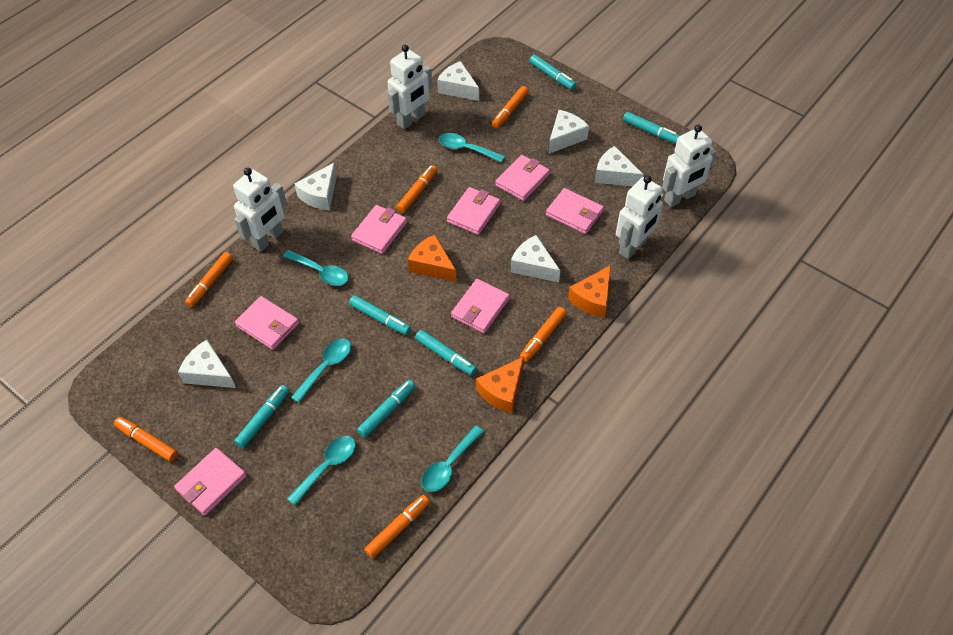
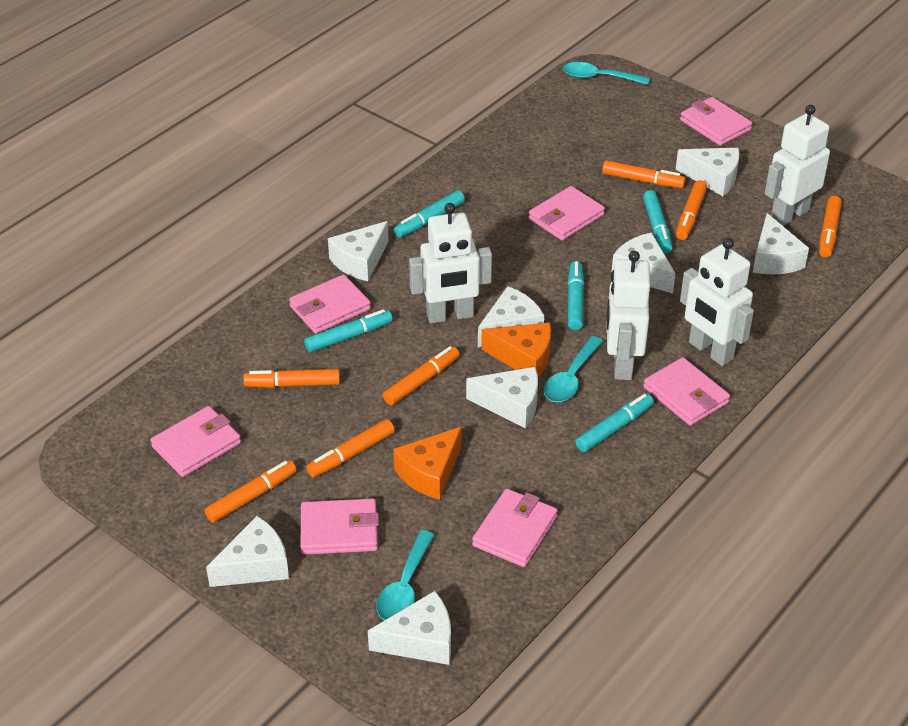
orange cheese: 3 -> 2
orange marker: 6 -> 7
turquoise marker: 6 -> 5
turquoise spoon: 5 -> 3
white cheese: 6 -> 8

